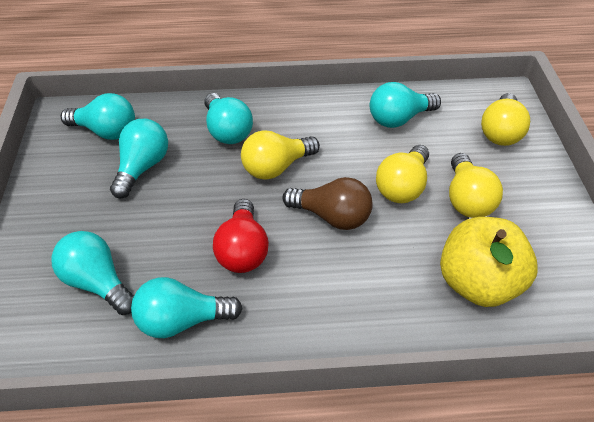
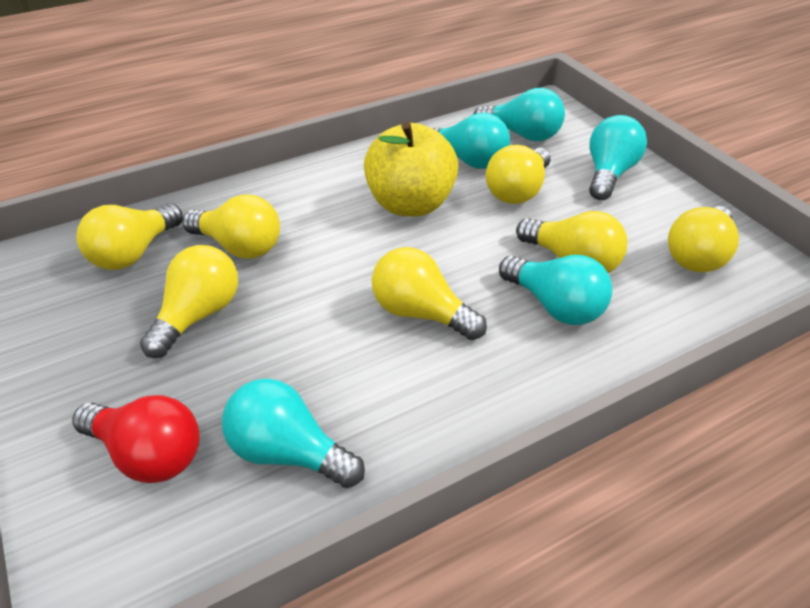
brown light bulb: 1 -> 0
turquoise light bulb: 6 -> 5
yellow light bulb: 4 -> 7

